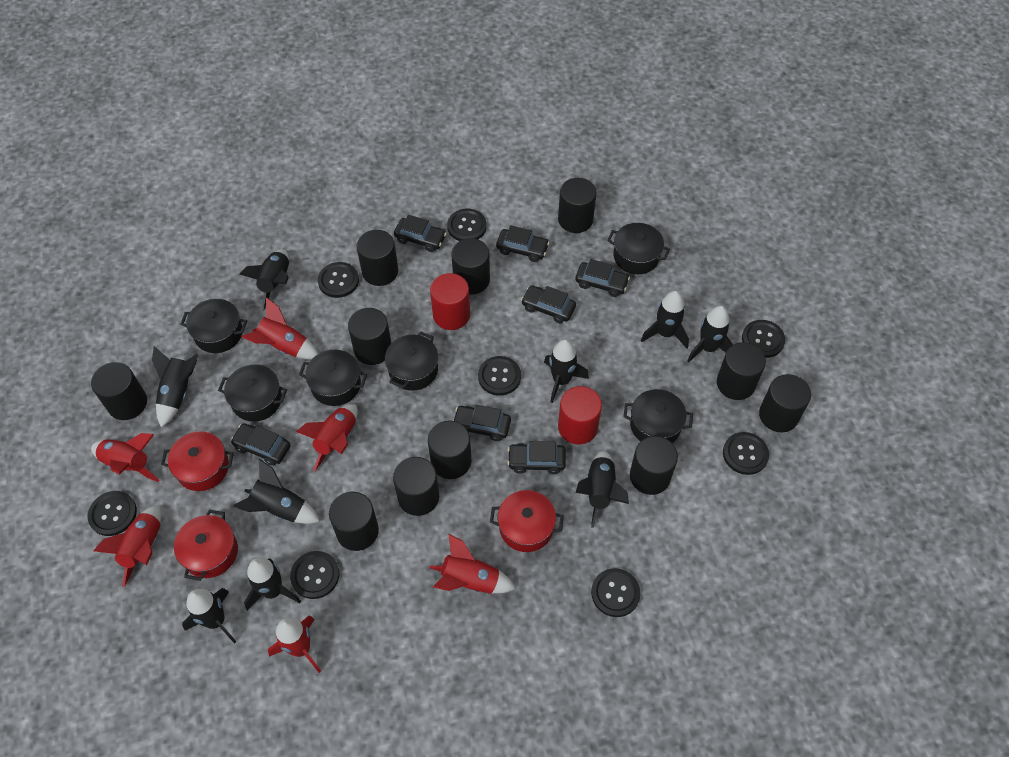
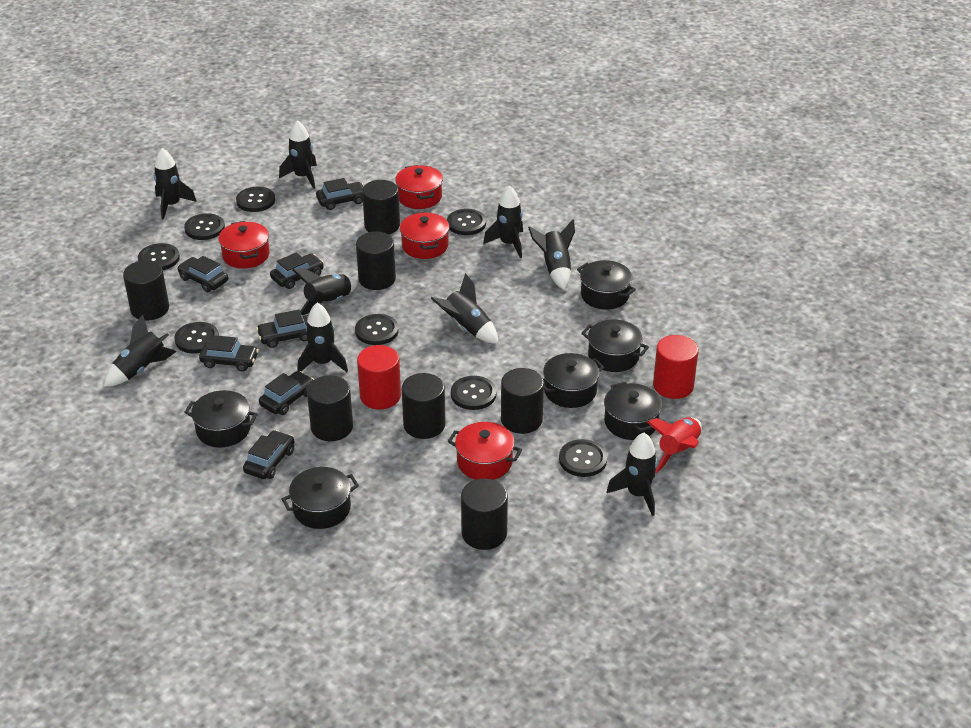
black cylinder: 11 -> 7
red pot: 3 -> 4
red rocket: 6 -> 1

